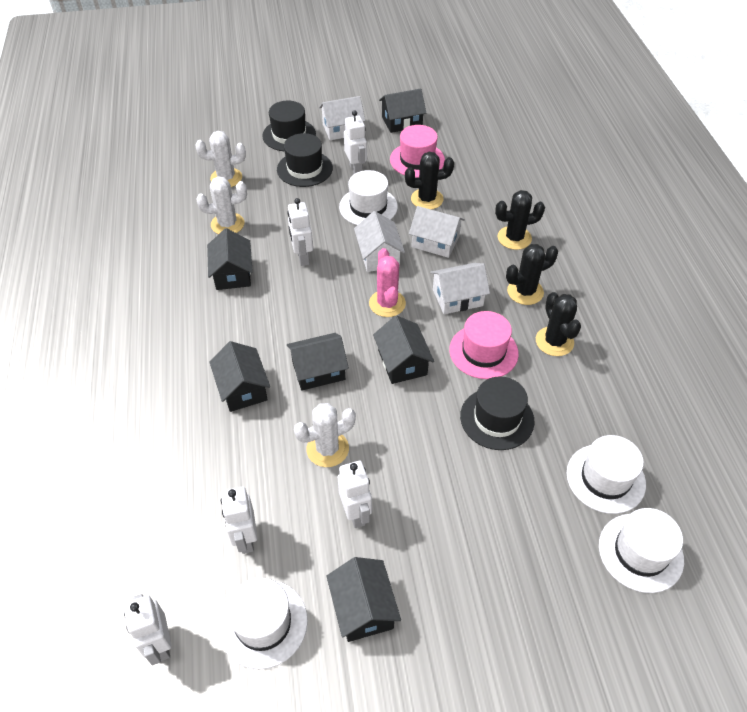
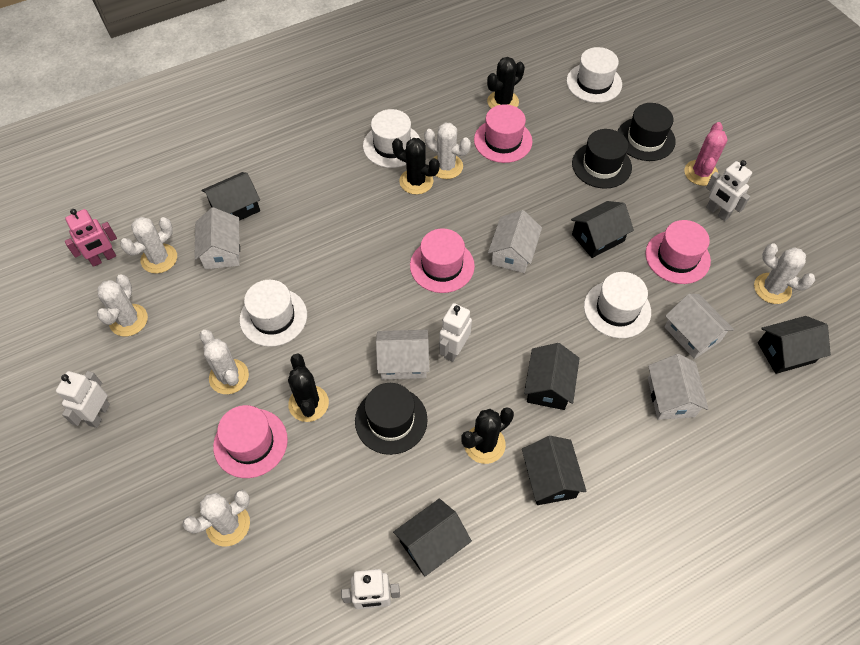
pink hat: 2 -> 4
pink robot: 0 -> 1
white cactus: 3 -> 6
white house: 4 -> 5
white robot: 5 -> 4

